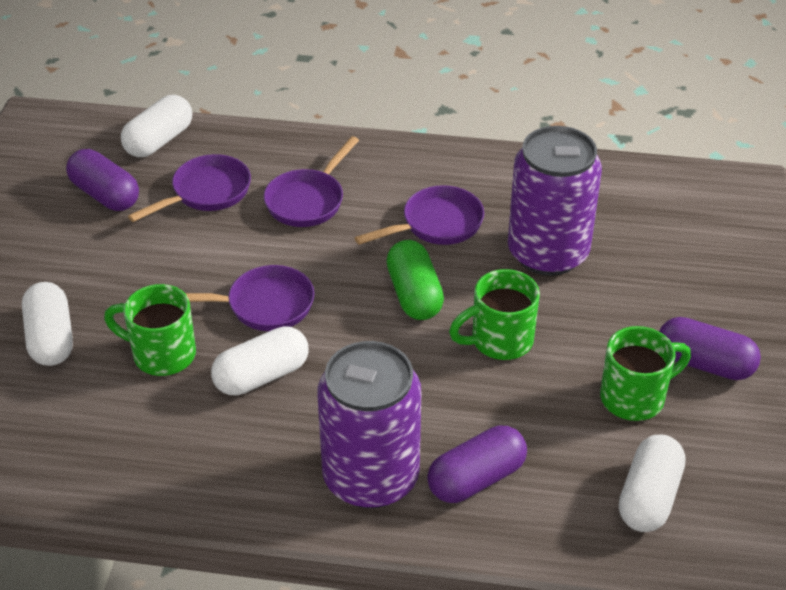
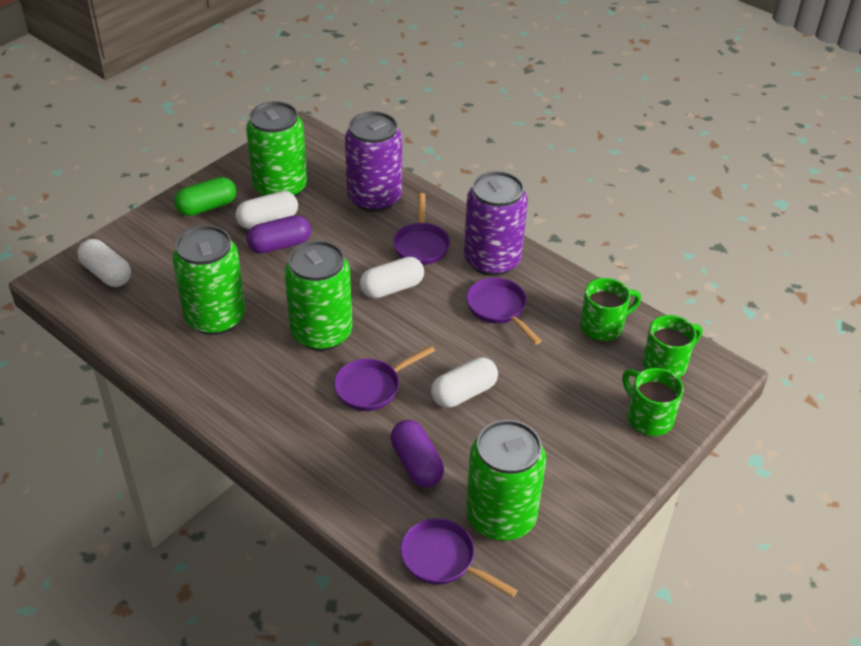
green can: 0 -> 4
purple capsule: 3 -> 2

